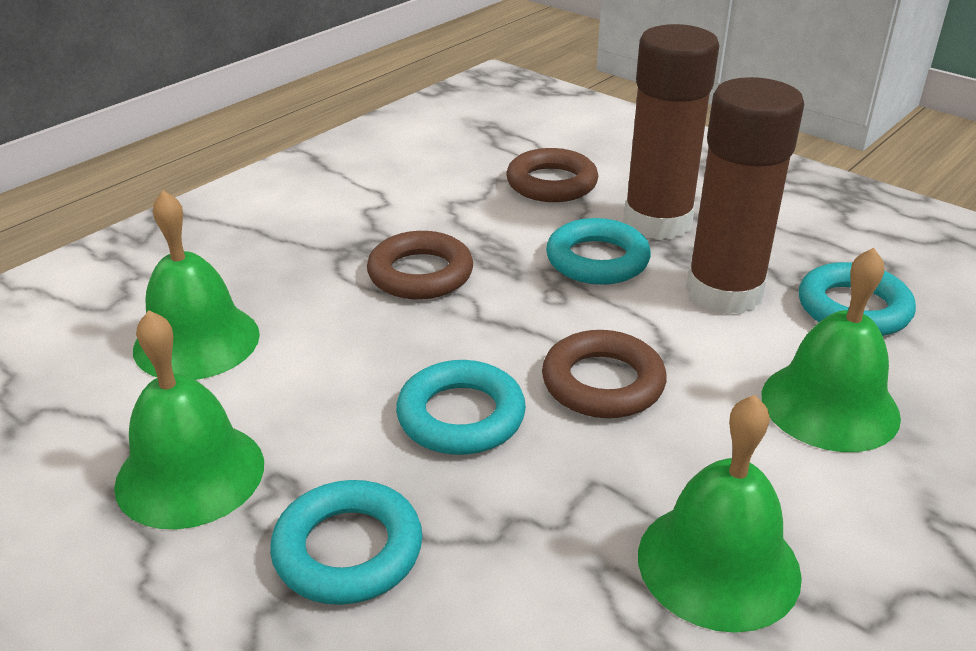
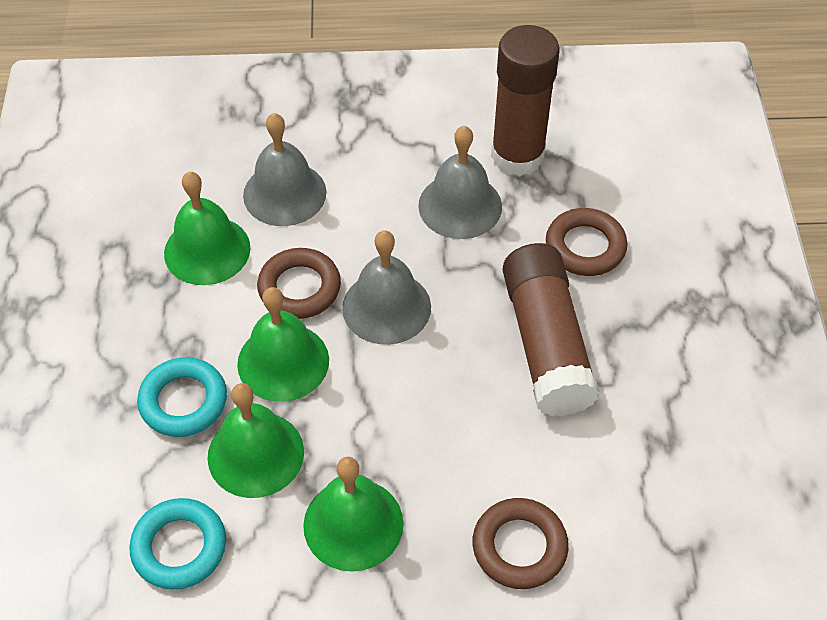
grey bell: 0 -> 3
turquoise ring: 4 -> 2

